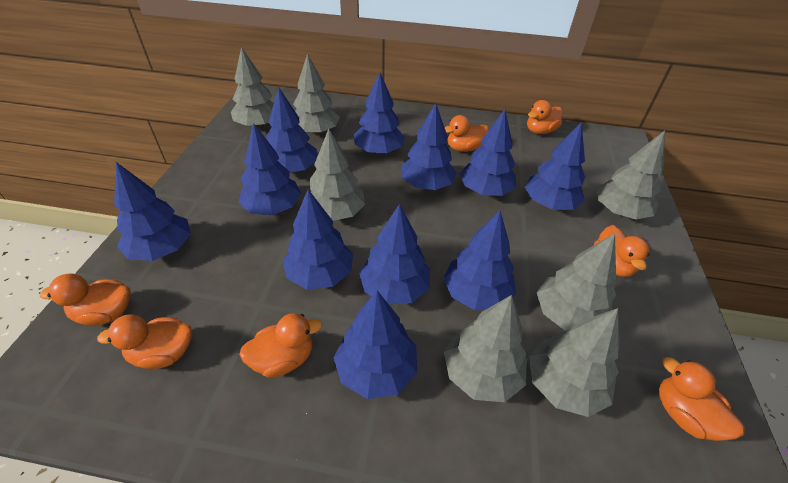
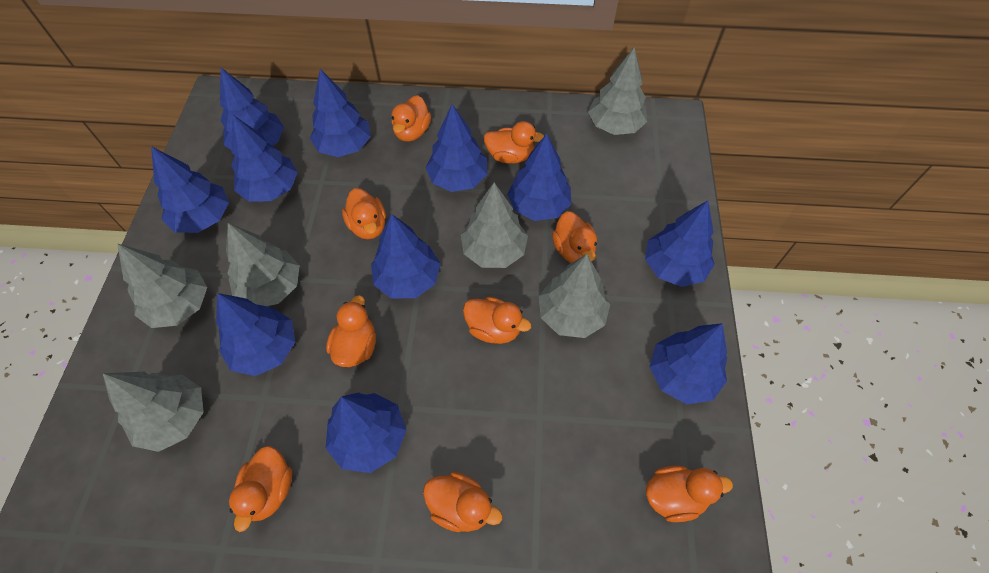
grey tree: 7 -> 6
orange duck: 7 -> 9

